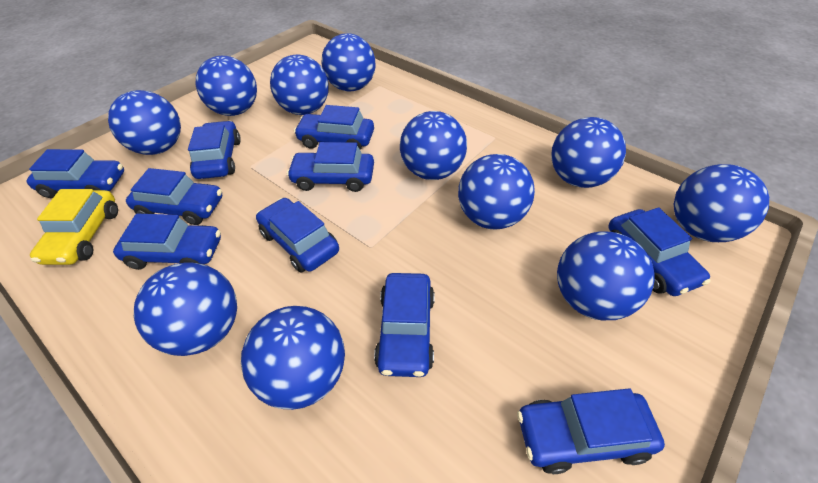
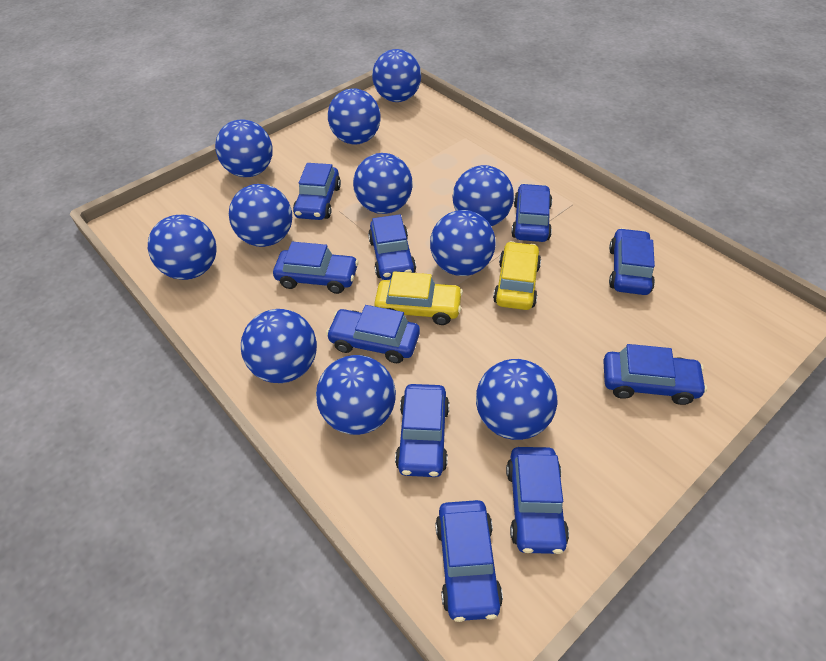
yellow car: 1 -> 2

